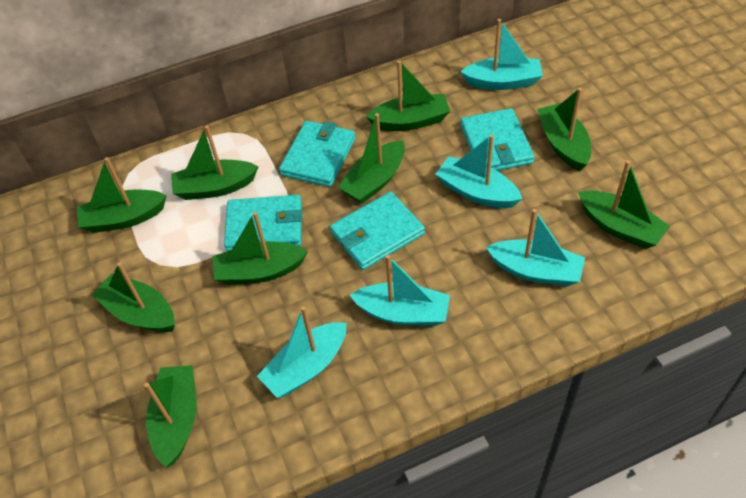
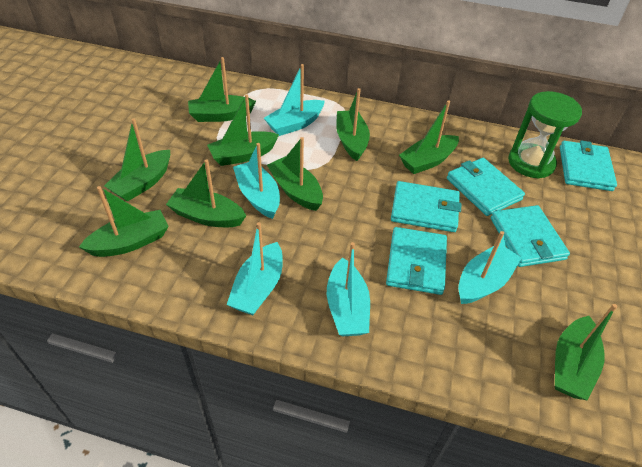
green hourglass: 0 -> 1
turquoise wallet: 4 -> 5

